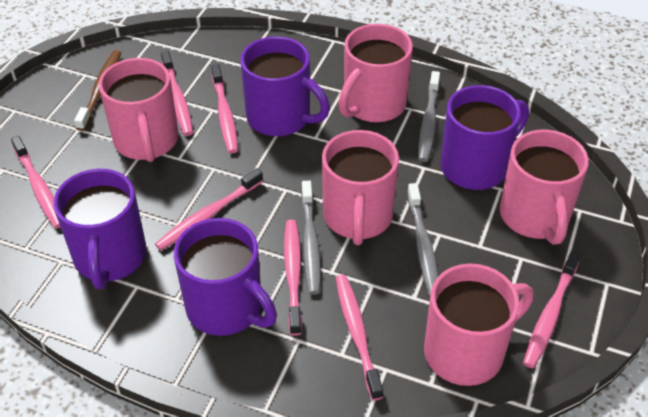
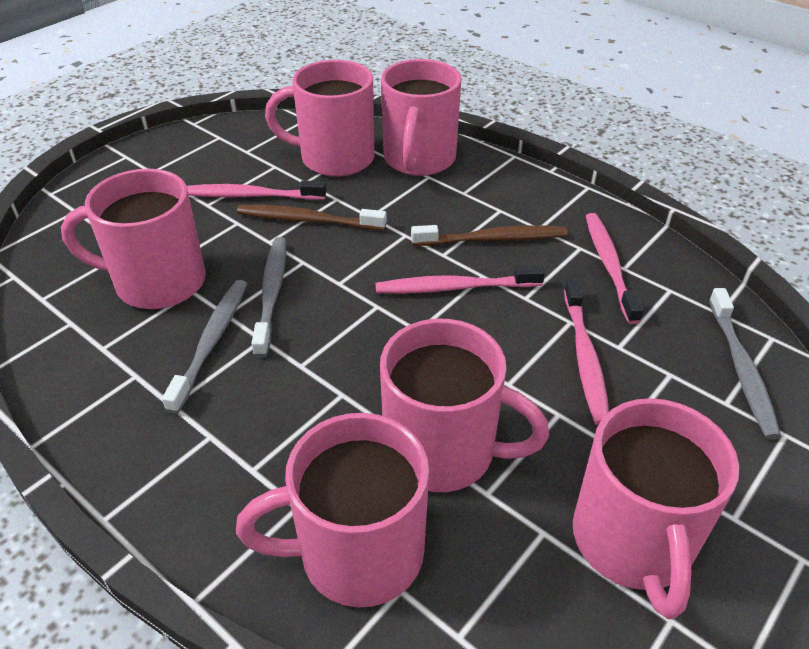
brown toothbrush: 1 -> 2
pink mug: 5 -> 6
pink toothbrush: 7 -> 4
purple mug: 4 -> 0

